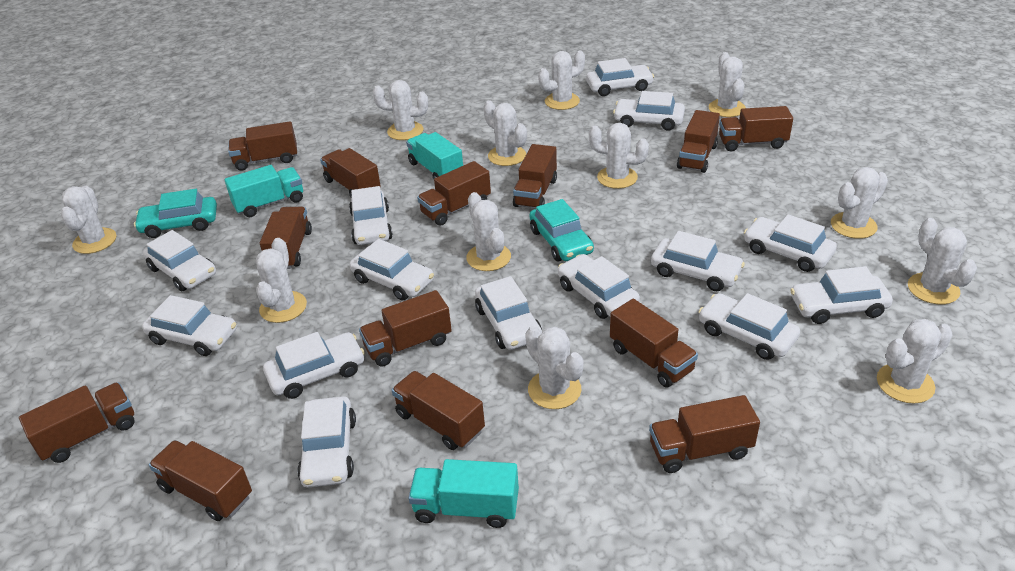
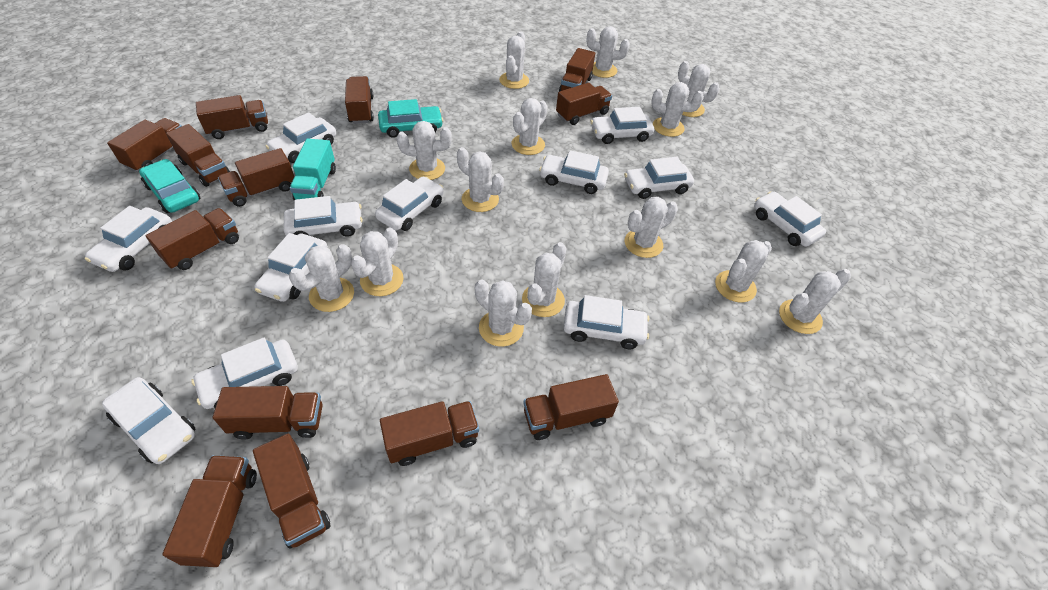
turquoise truck: 3 -> 1
white cactus: 12 -> 14
white car: 14 -> 12

